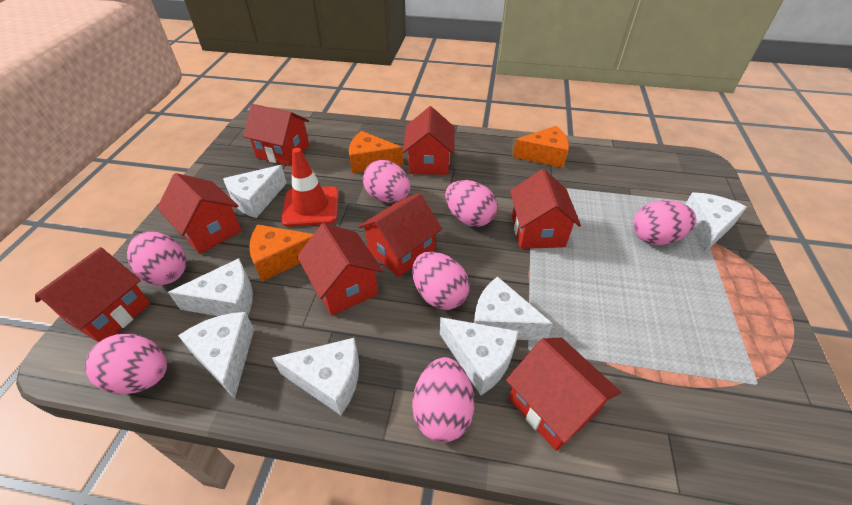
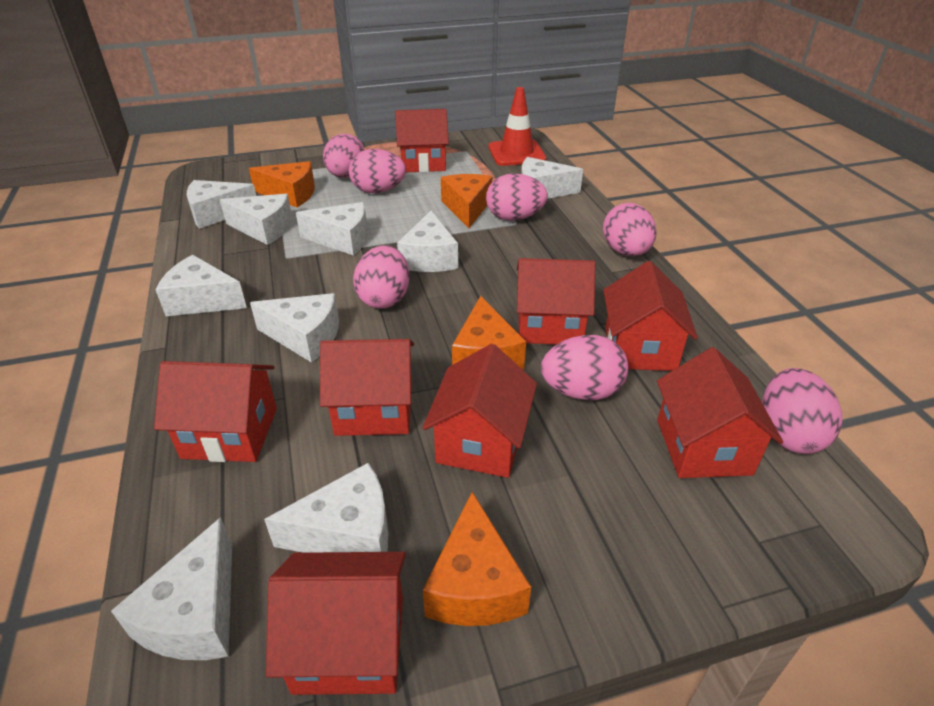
orange cheese: 3 -> 4
white cheese: 7 -> 9

